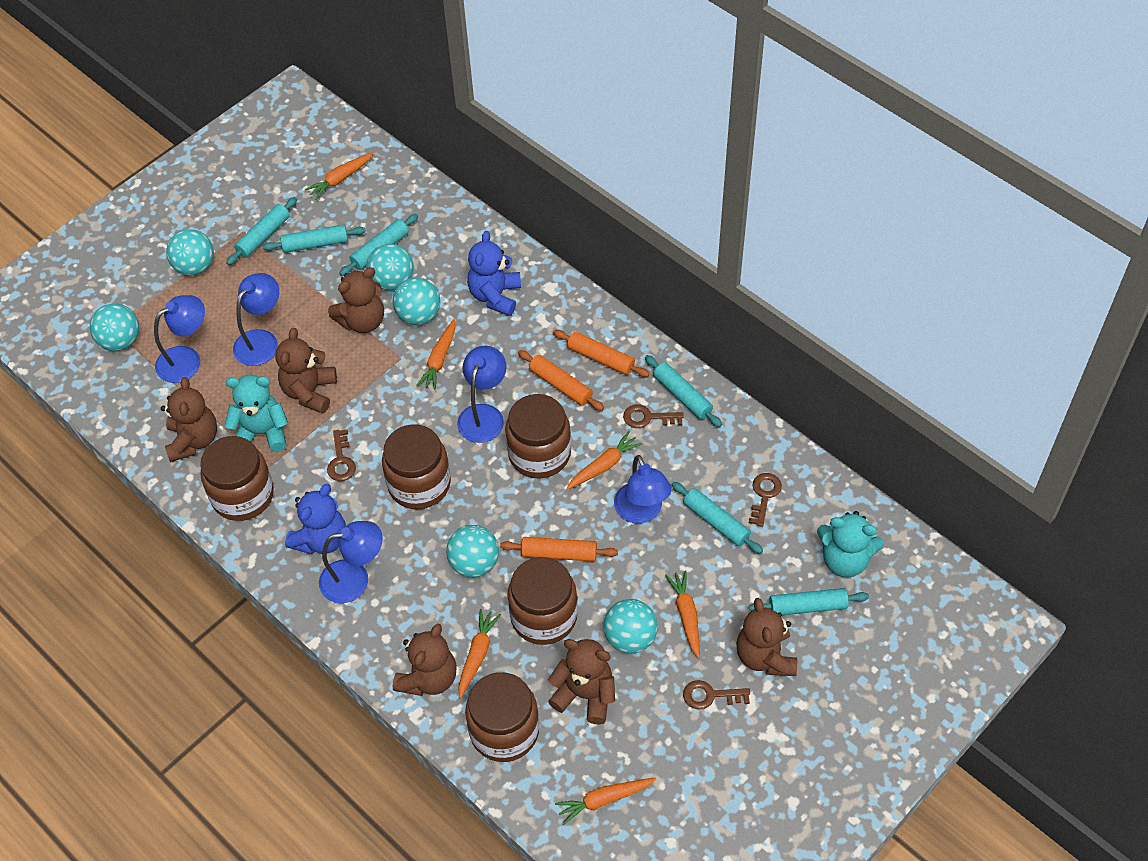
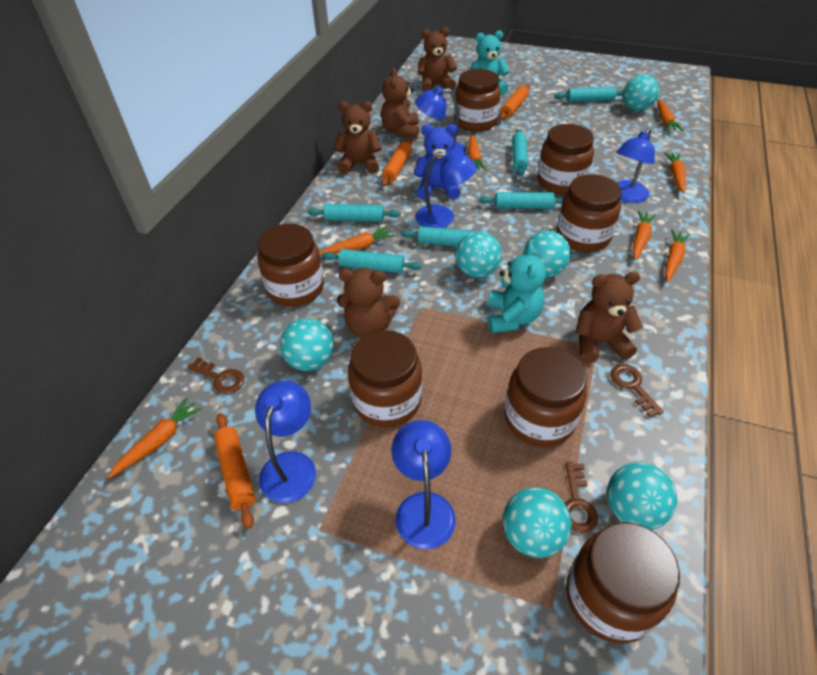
blue teddy bear: 2 -> 1
brown jar: 5 -> 7
brown key: 4 -> 3
brown teddy bear: 6 -> 5
orange carrot: 6 -> 7

